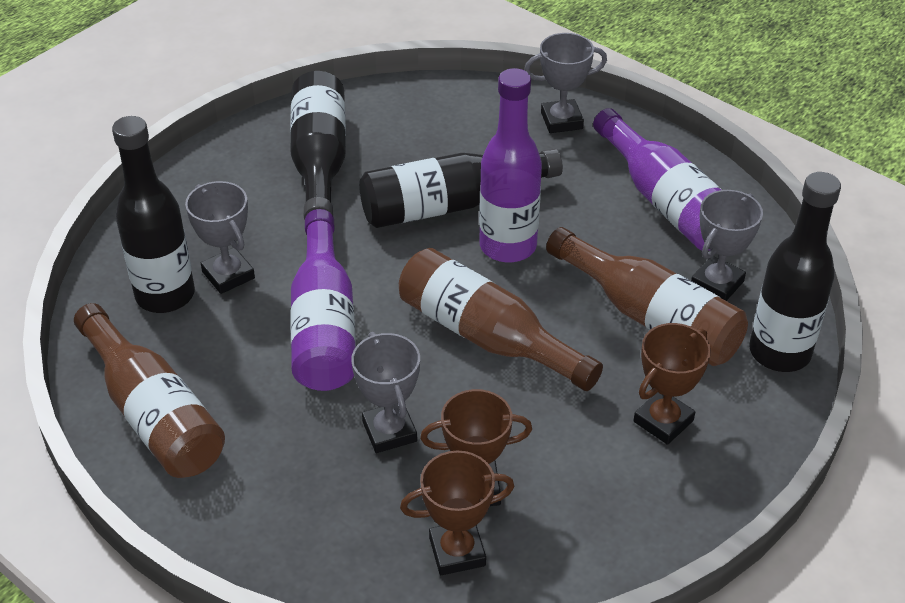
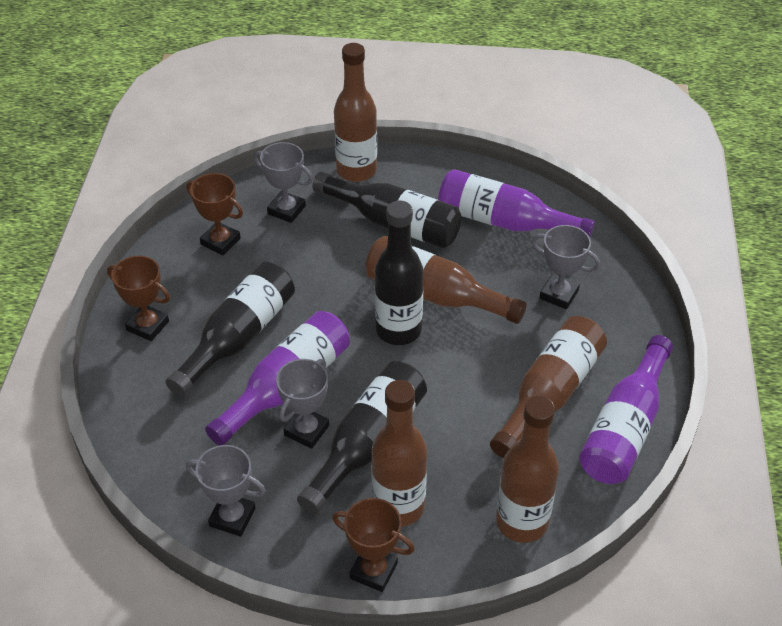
brown bottle: 3 -> 5

